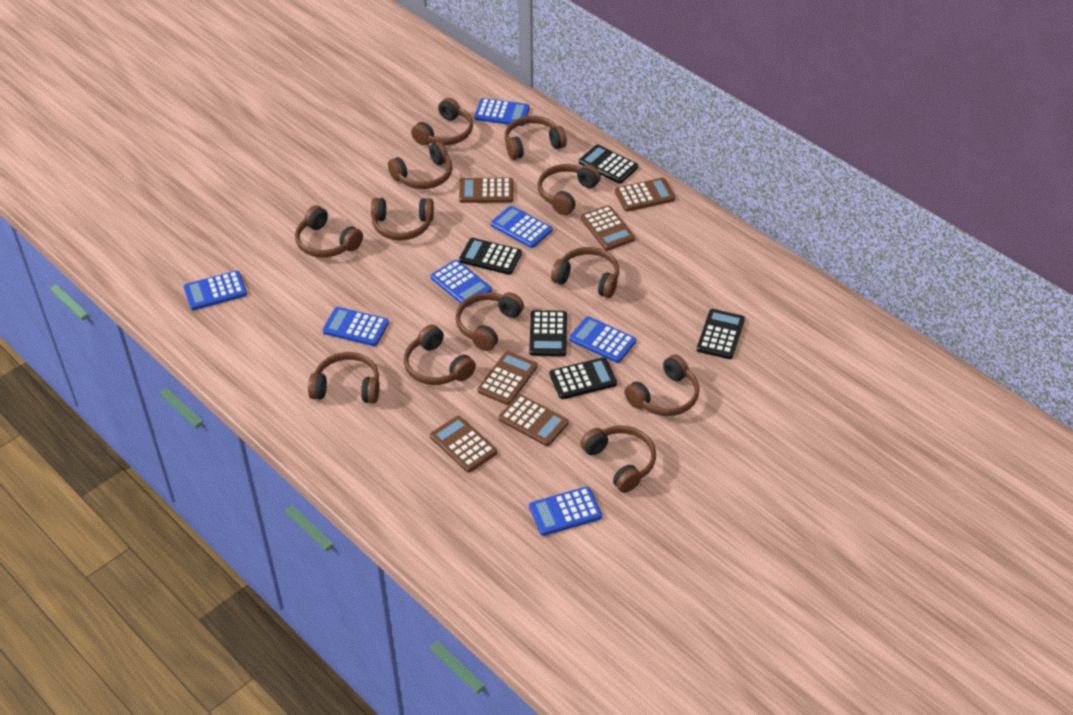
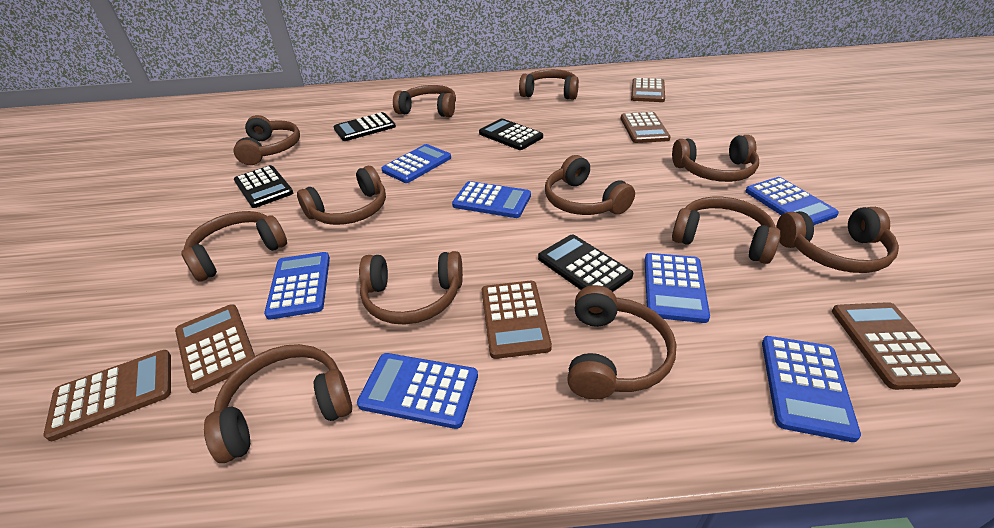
black calculator: 5 -> 4

